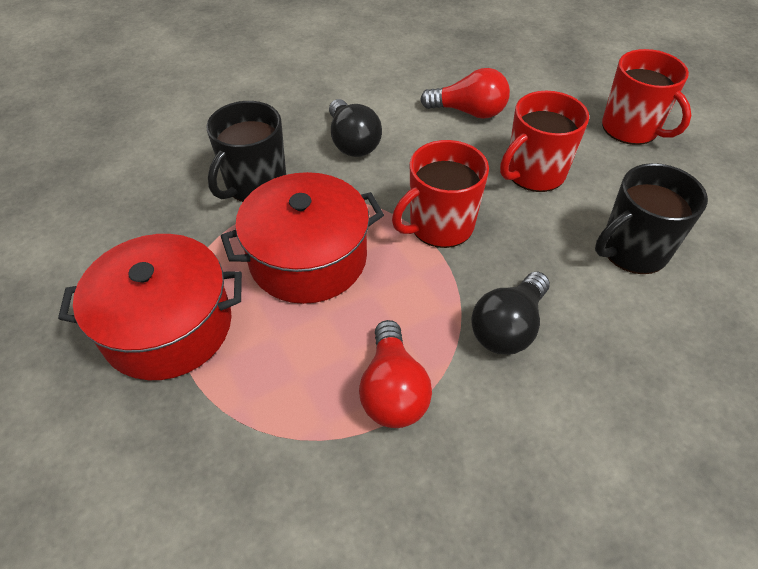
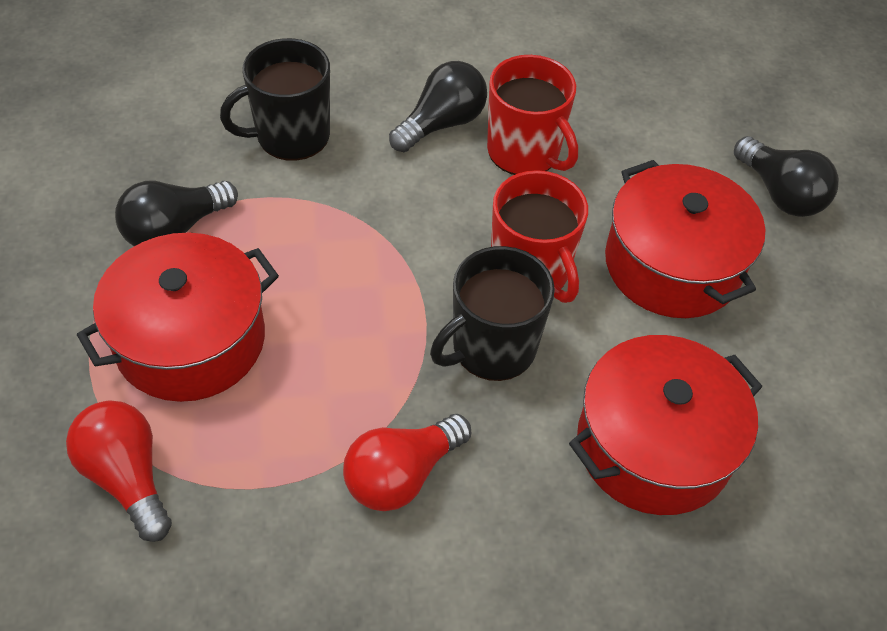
black light bulb: 2 -> 3
red mug: 3 -> 2
red pot: 2 -> 3

